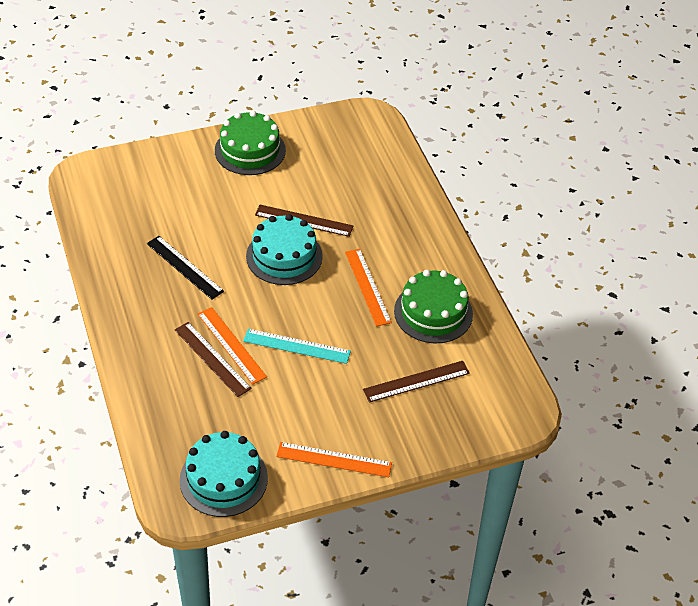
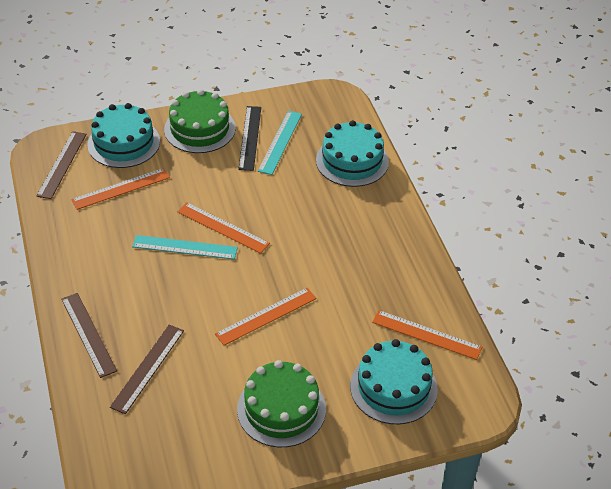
orange ruler: 3 -> 4
turquoise cake: 2 -> 3
turquoise ruler: 1 -> 2

